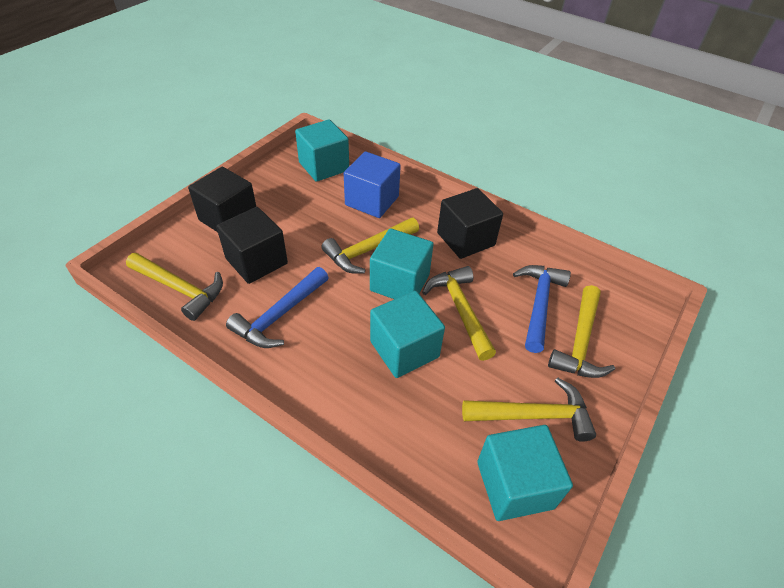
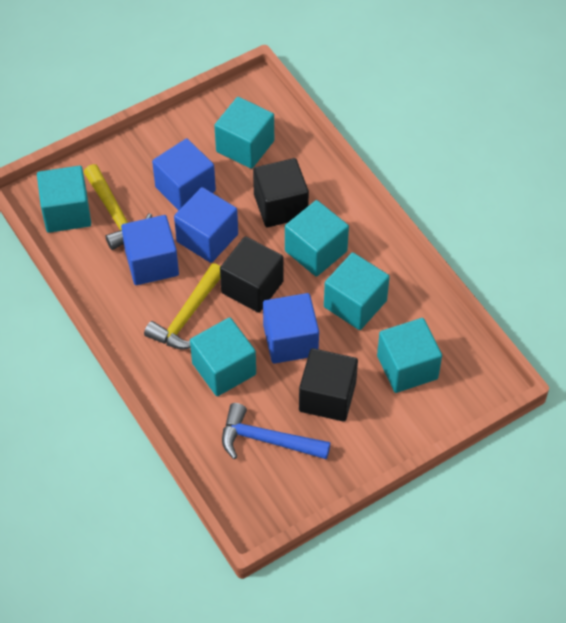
blue cube: 1 -> 4
blue hammer: 2 -> 1
turquoise cube: 4 -> 6
yellow hammer: 5 -> 2

